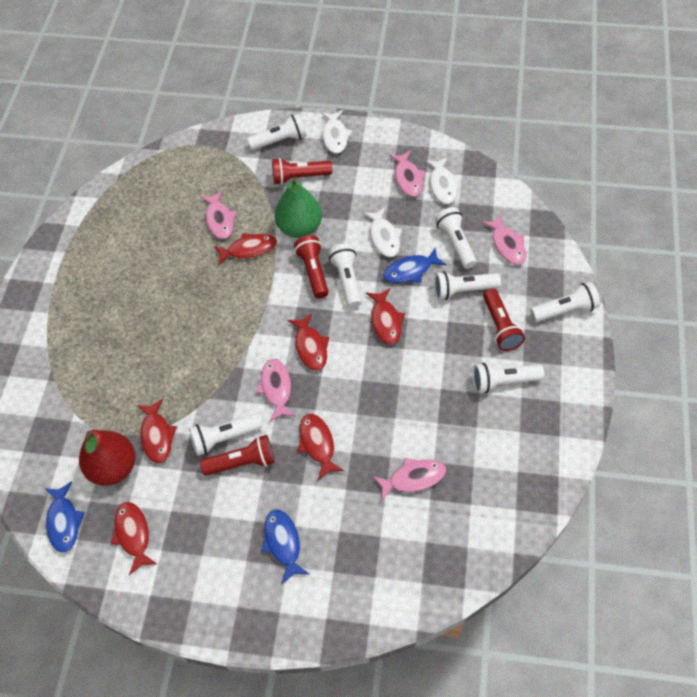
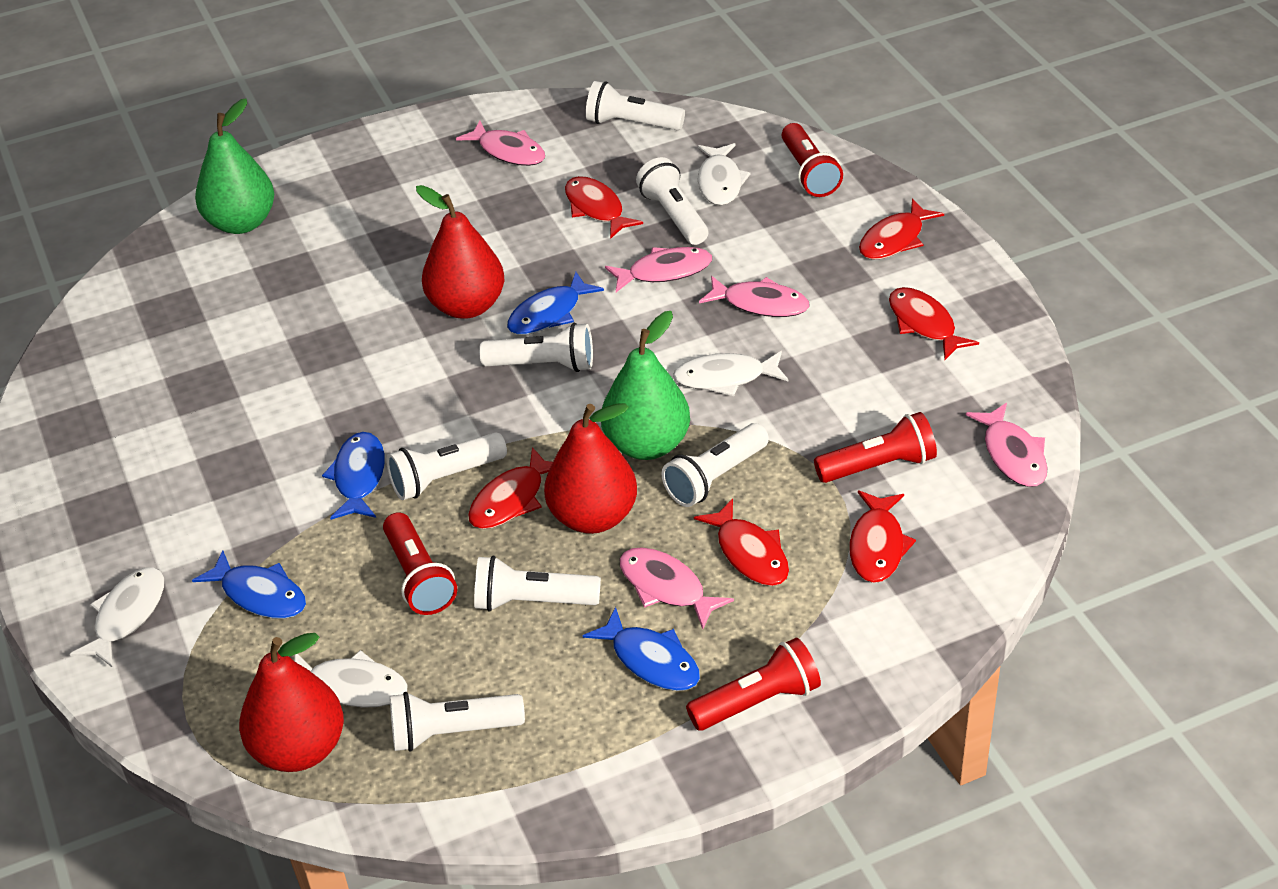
blue fish: 3 -> 4
green pear: 1 -> 2
red pear: 1 -> 3
white fish: 3 -> 4

